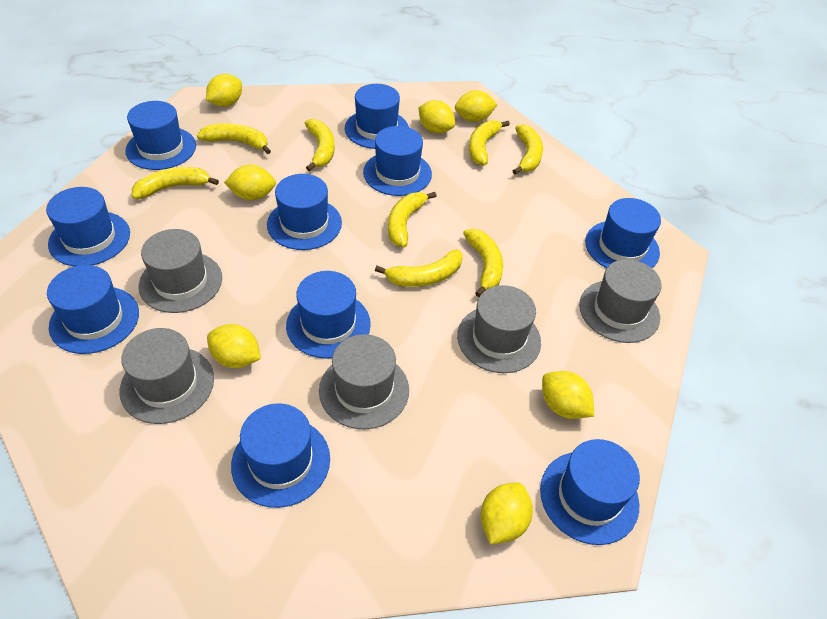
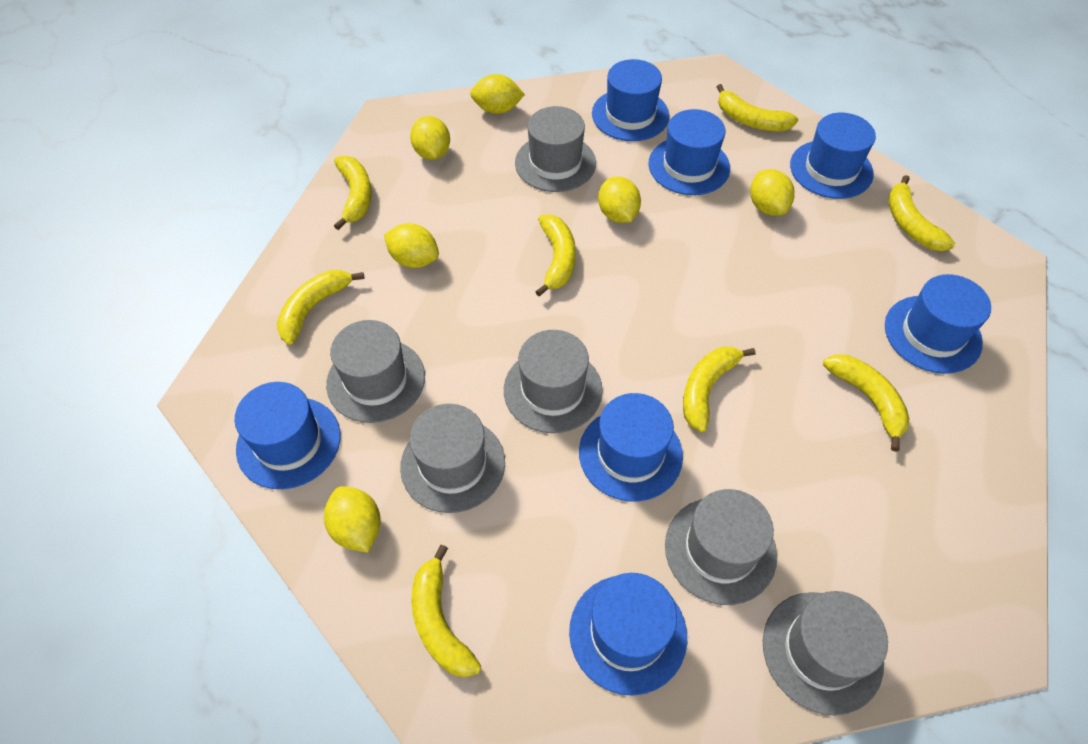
blue hat: 10 -> 7
grey hat: 5 -> 6
yellow lemon: 7 -> 6

